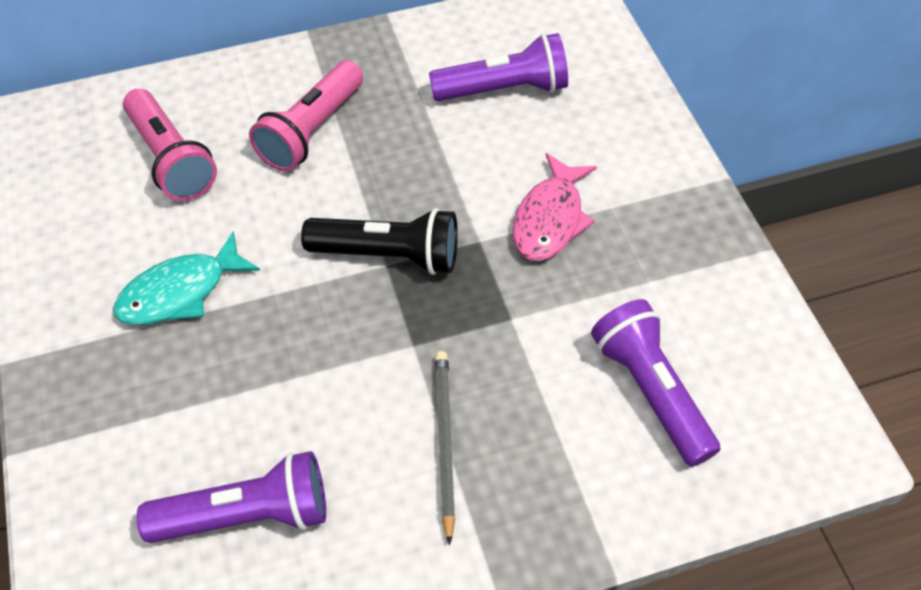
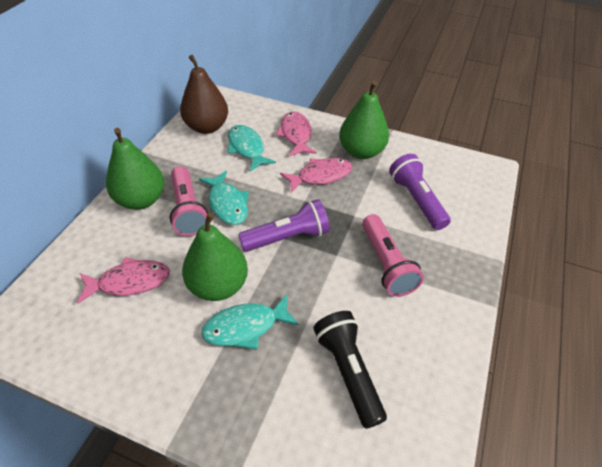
brown pear: 0 -> 1
green pear: 0 -> 3
grey pencil: 1 -> 0
pink fish: 1 -> 3
purple flashlight: 3 -> 2
turquoise fish: 1 -> 3

